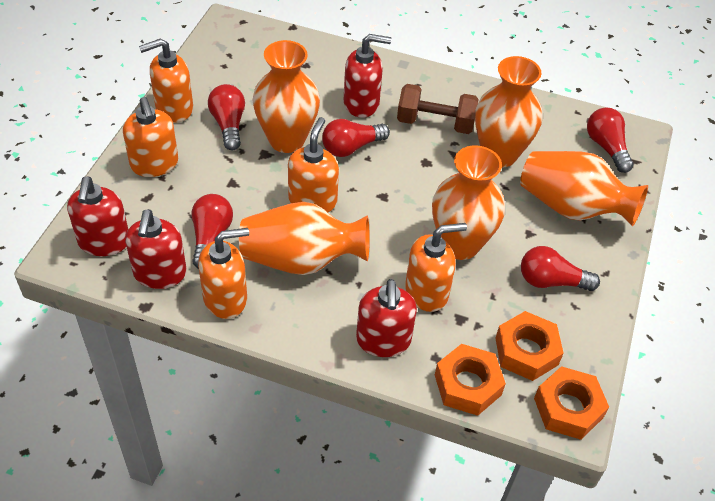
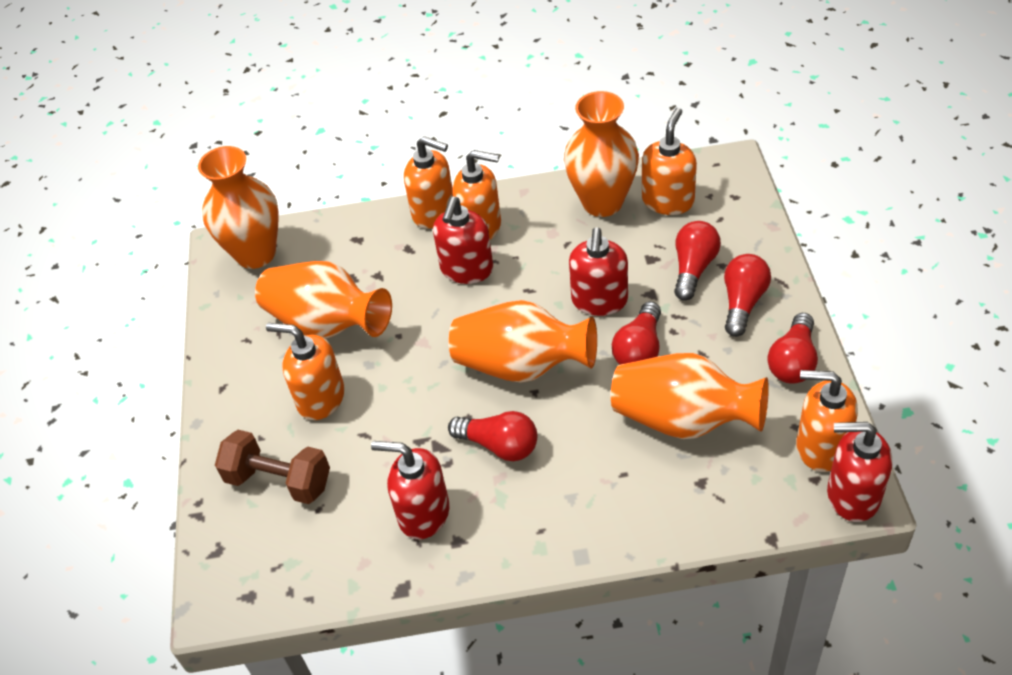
orange nut: 3 -> 0

